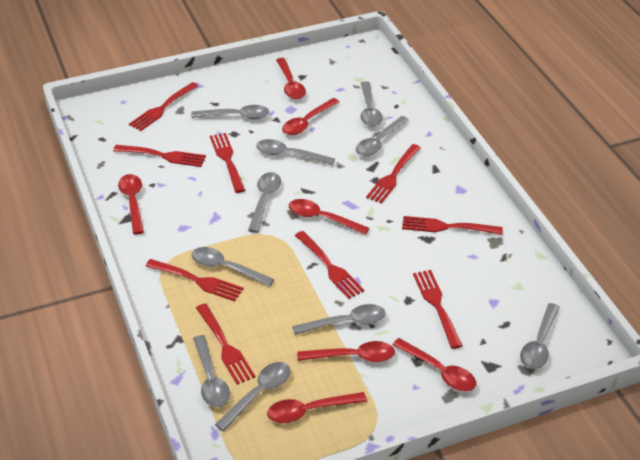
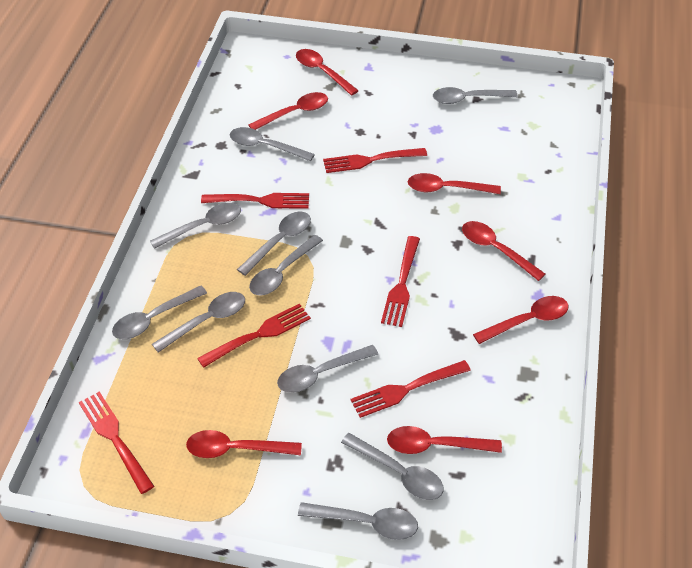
red fork: 9 -> 6

